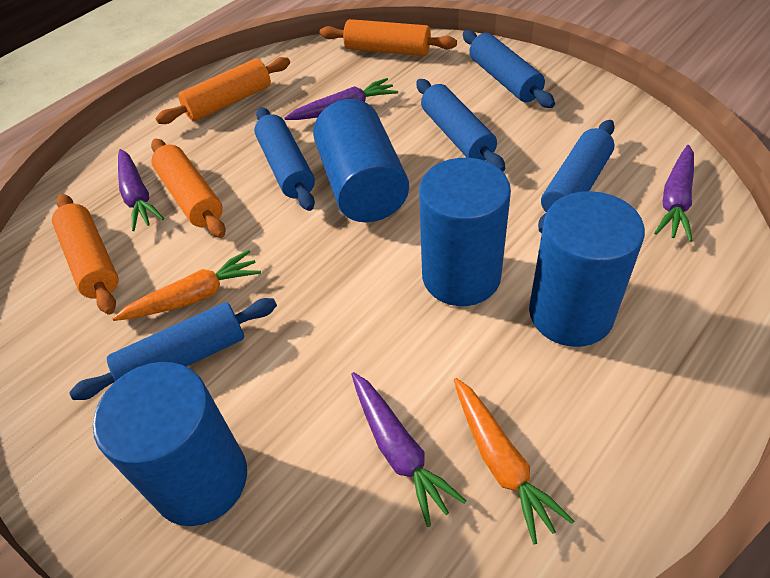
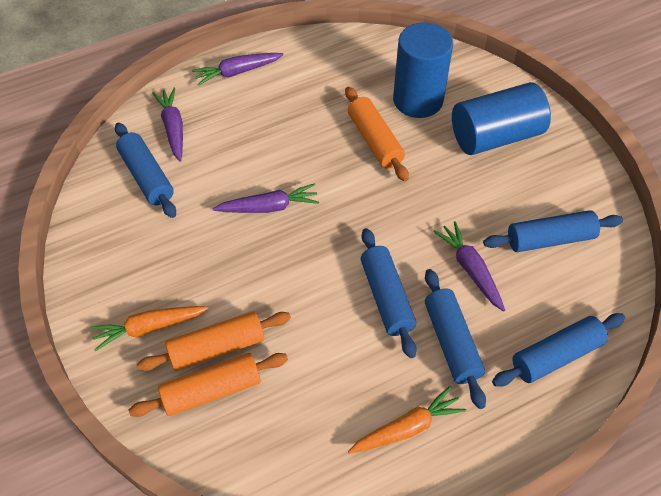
blue cylinder: 4 -> 2
orange rolling pin: 4 -> 3

